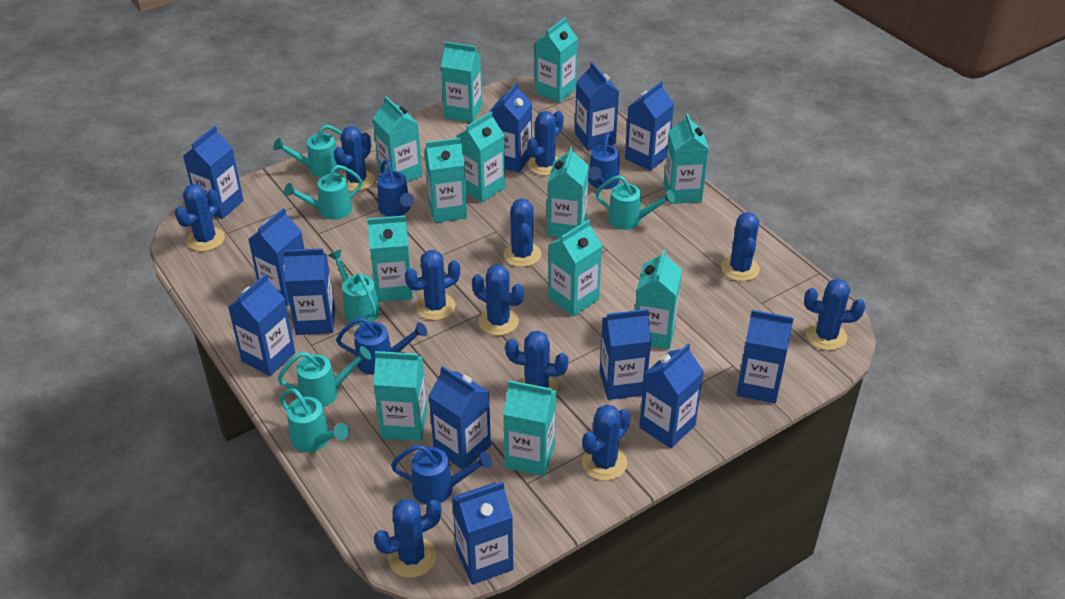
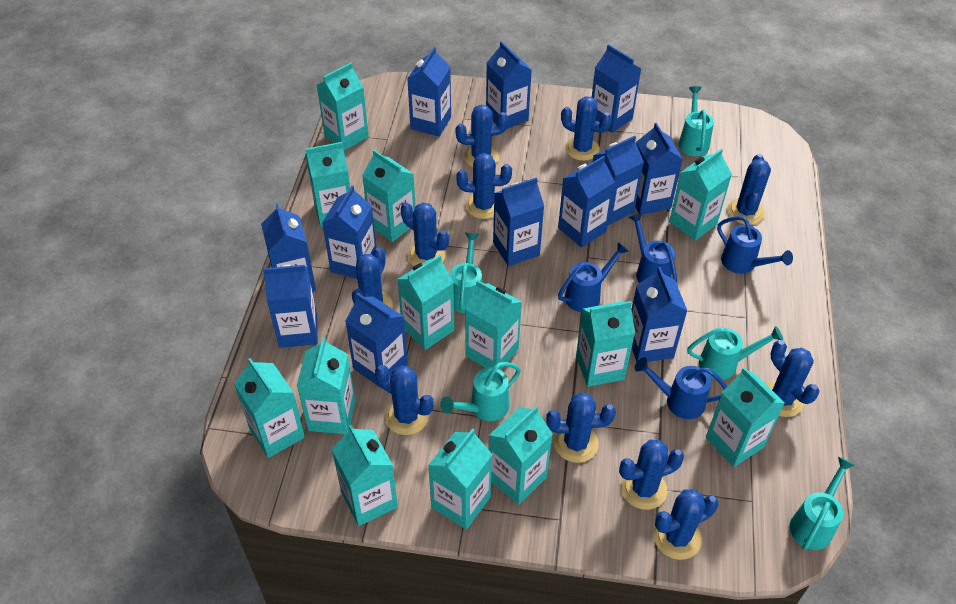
turquoise carton: 12 -> 13
turquoise watering can: 6 -> 5

